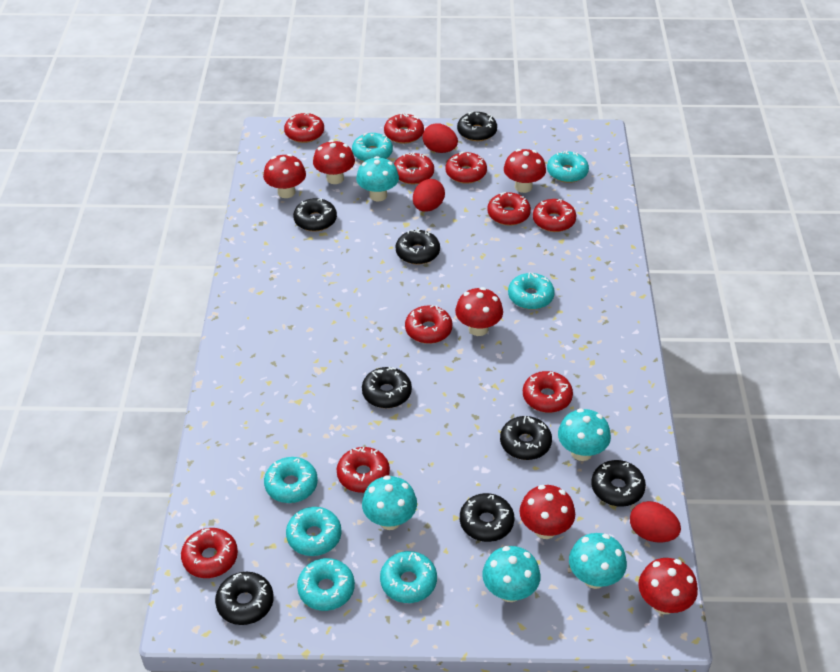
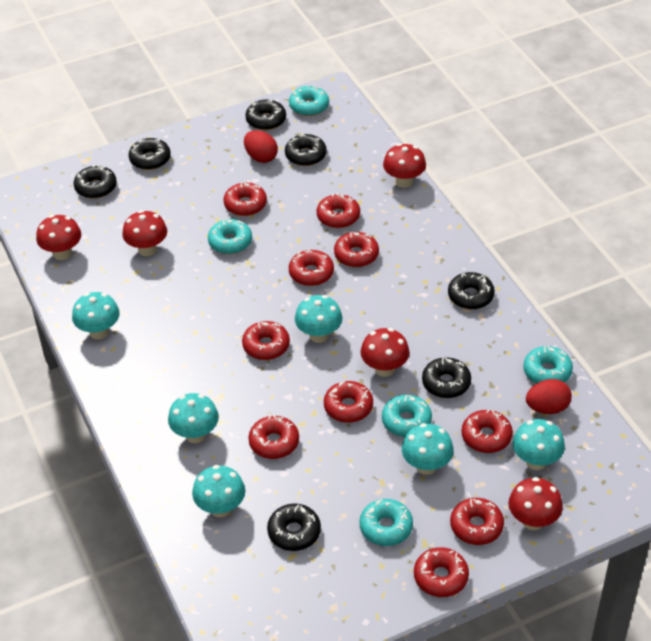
black donut: 8 -> 7
red egg: 3 -> 2
red mushroom: 6 -> 5
turquoise donut: 7 -> 5
turquoise mushroom: 5 -> 6

